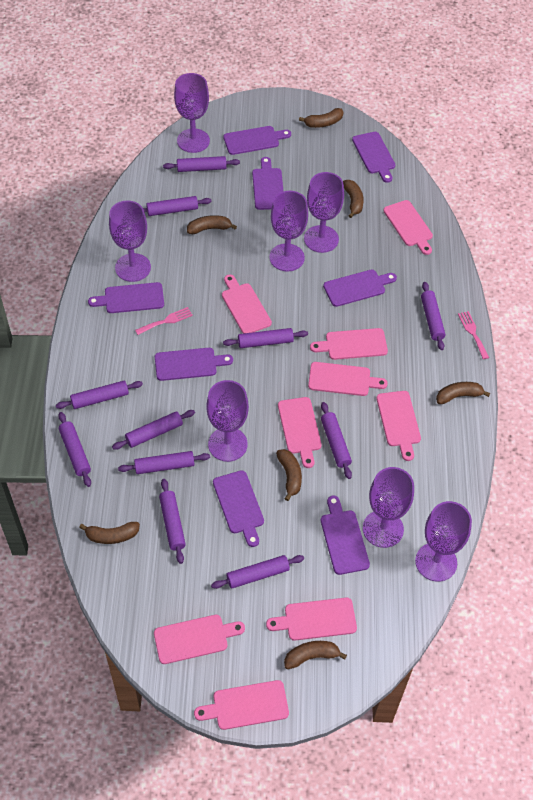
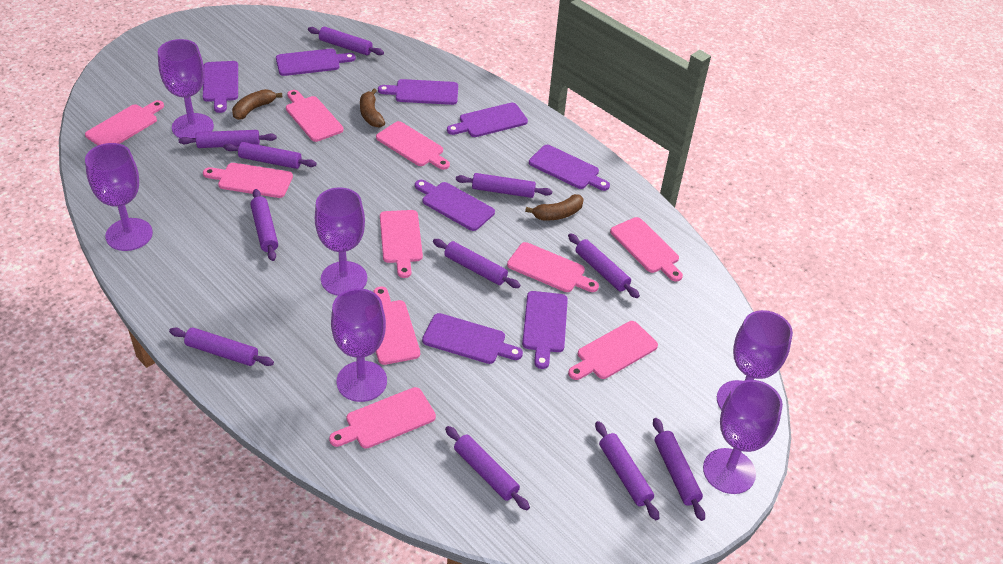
brown banana: 7 -> 3
pink cutting board: 9 -> 10
pink fork: 2 -> 0
purple goblet: 7 -> 6

